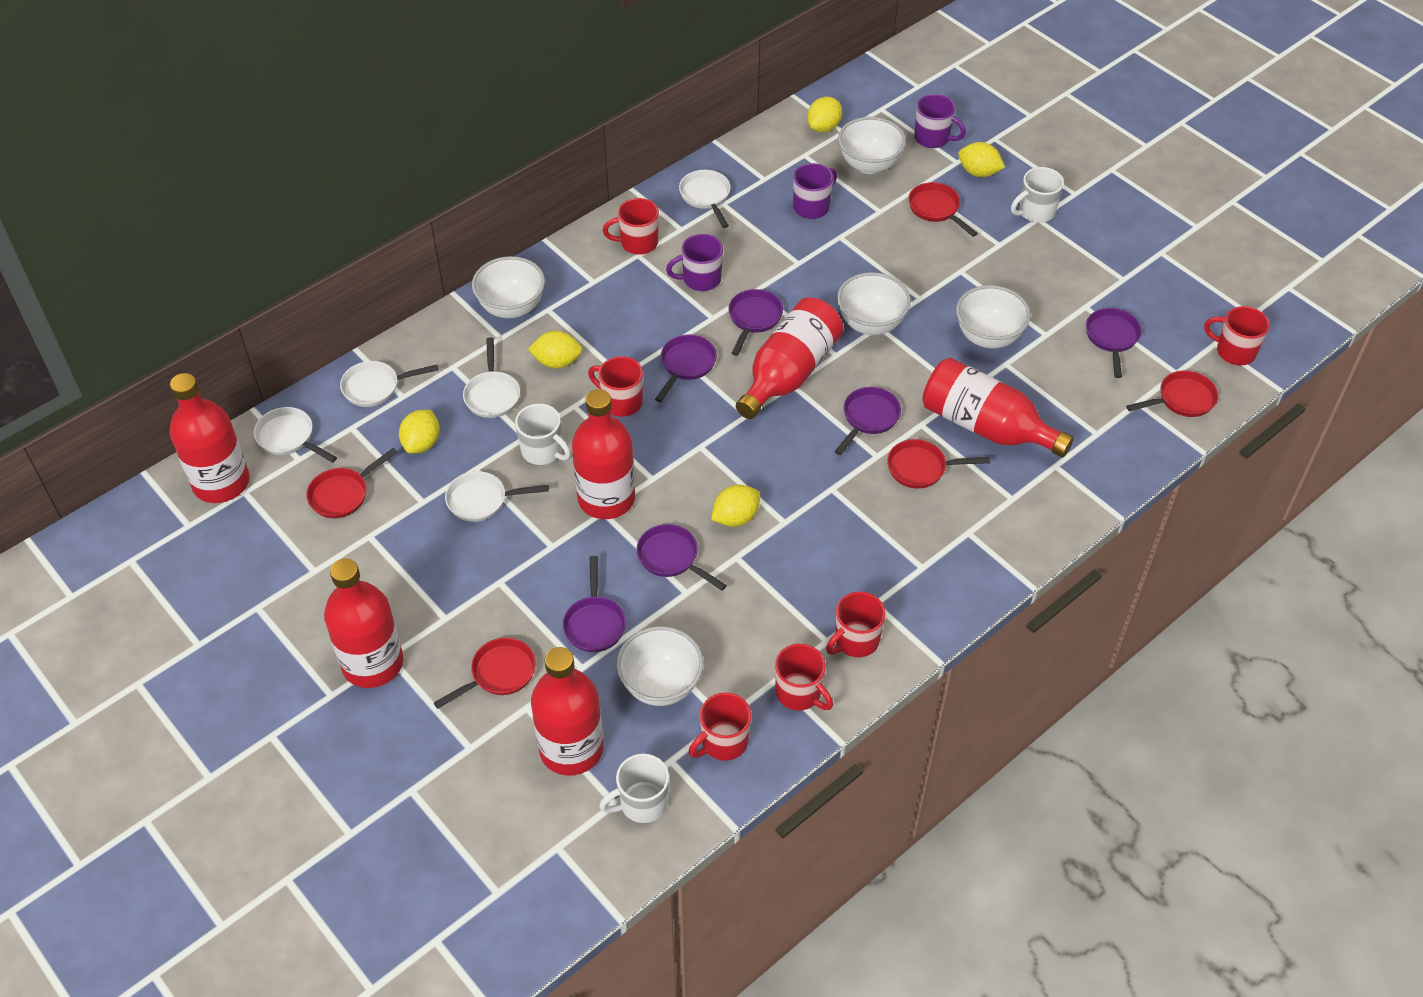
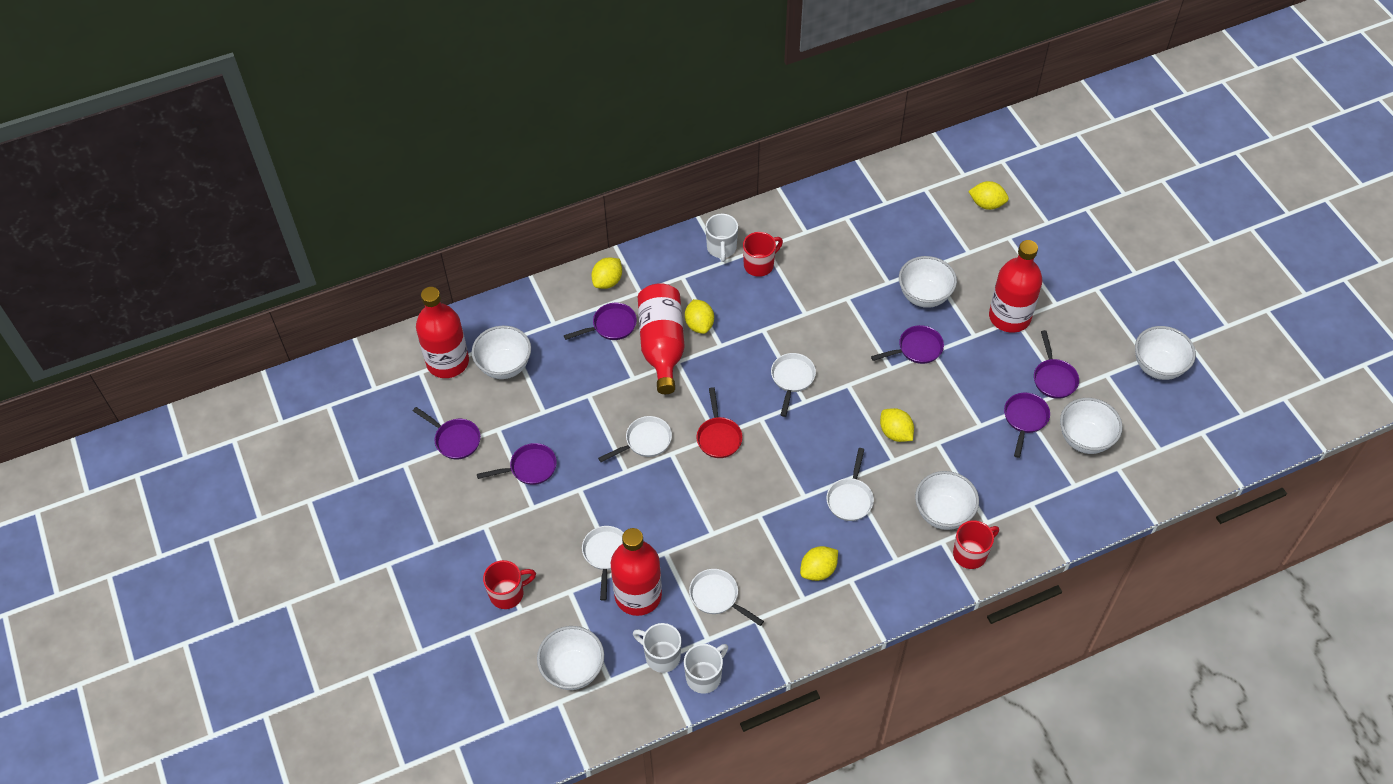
purple mug: 3 -> 0
red bottle: 6 -> 4
red mug: 6 -> 3
red pan: 5 -> 1
white bowl: 5 -> 6

